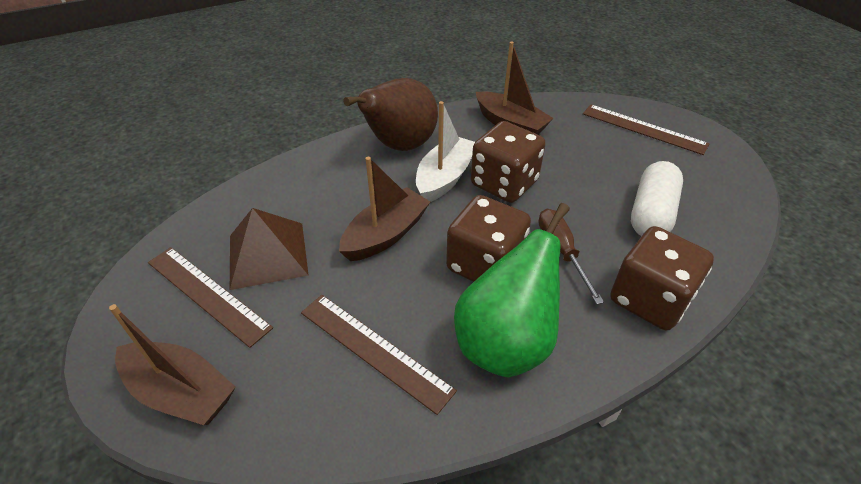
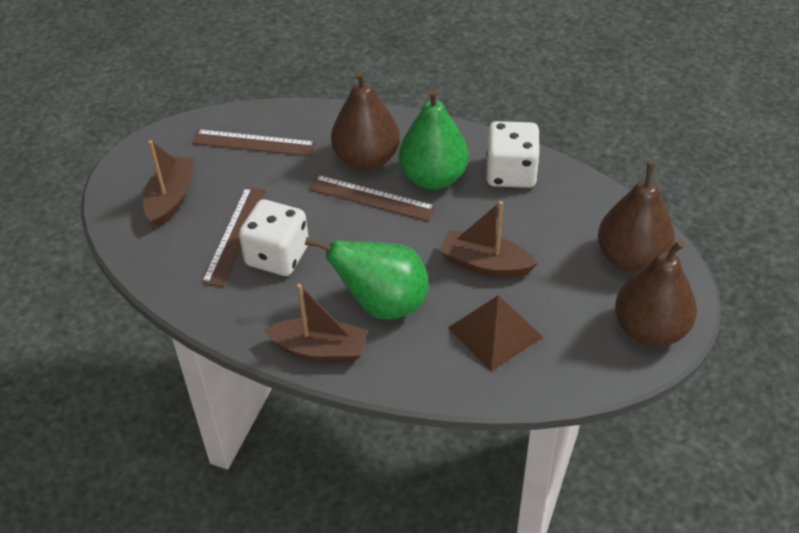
brown dice: 3 -> 0
brown pear: 1 -> 3
brown screwdriver: 1 -> 0
green pear: 1 -> 2
white boat: 1 -> 0
white capsule: 1 -> 0
white dice: 0 -> 2

